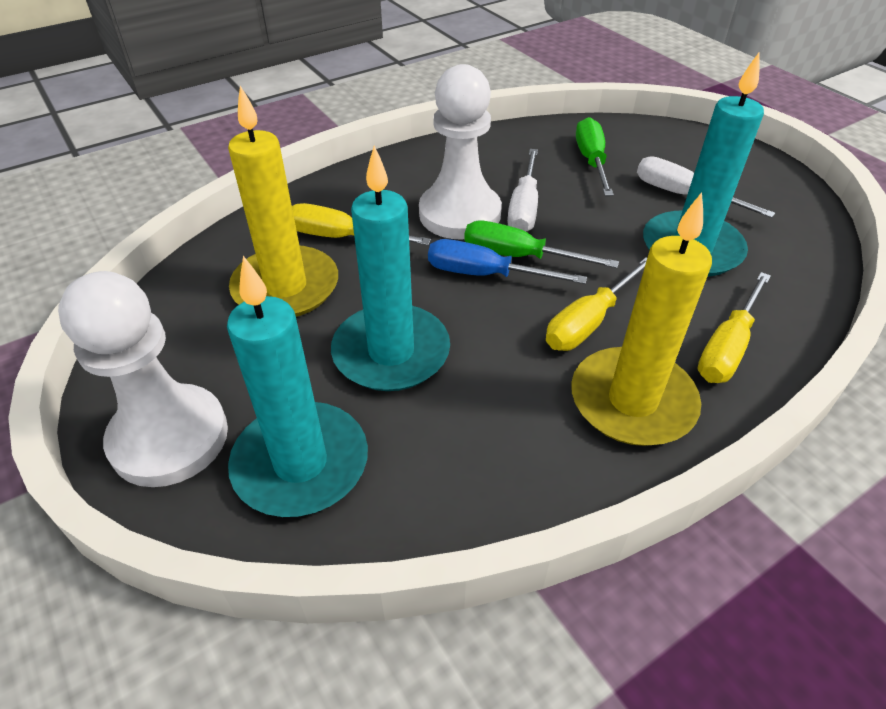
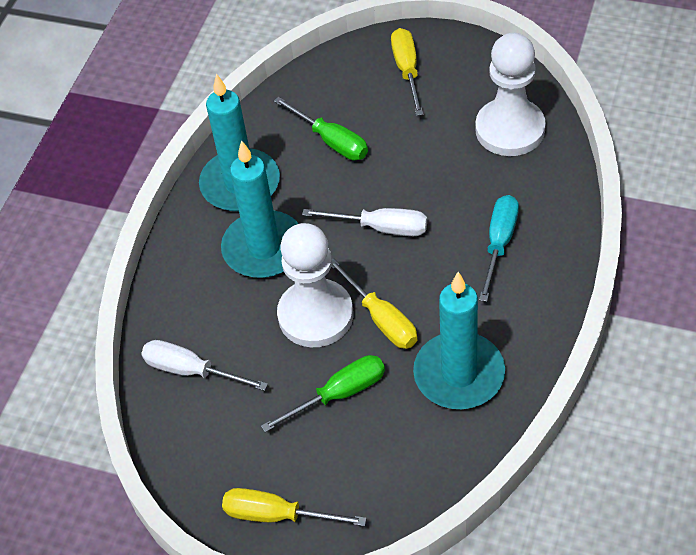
blue screwdriver: 1 -> 0
turquoise screwdriver: 0 -> 1
yellow candle: 2 -> 0

